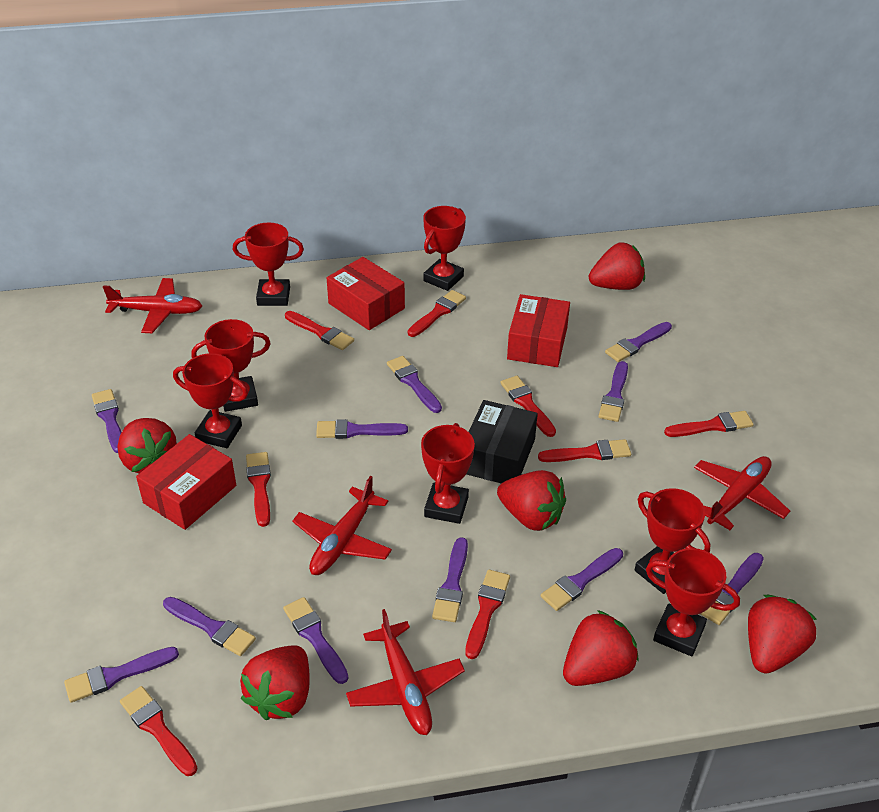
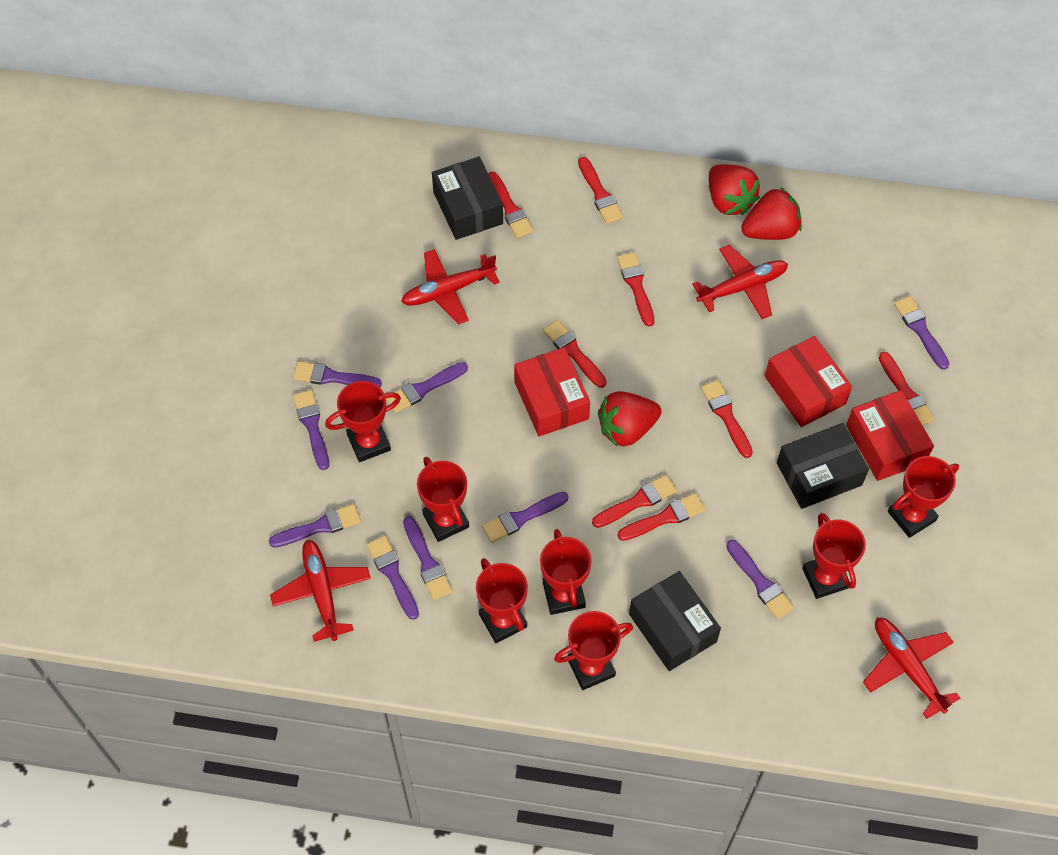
black box: 1 -> 3
purple brush: 11 -> 9
red strawberry: 6 -> 3

